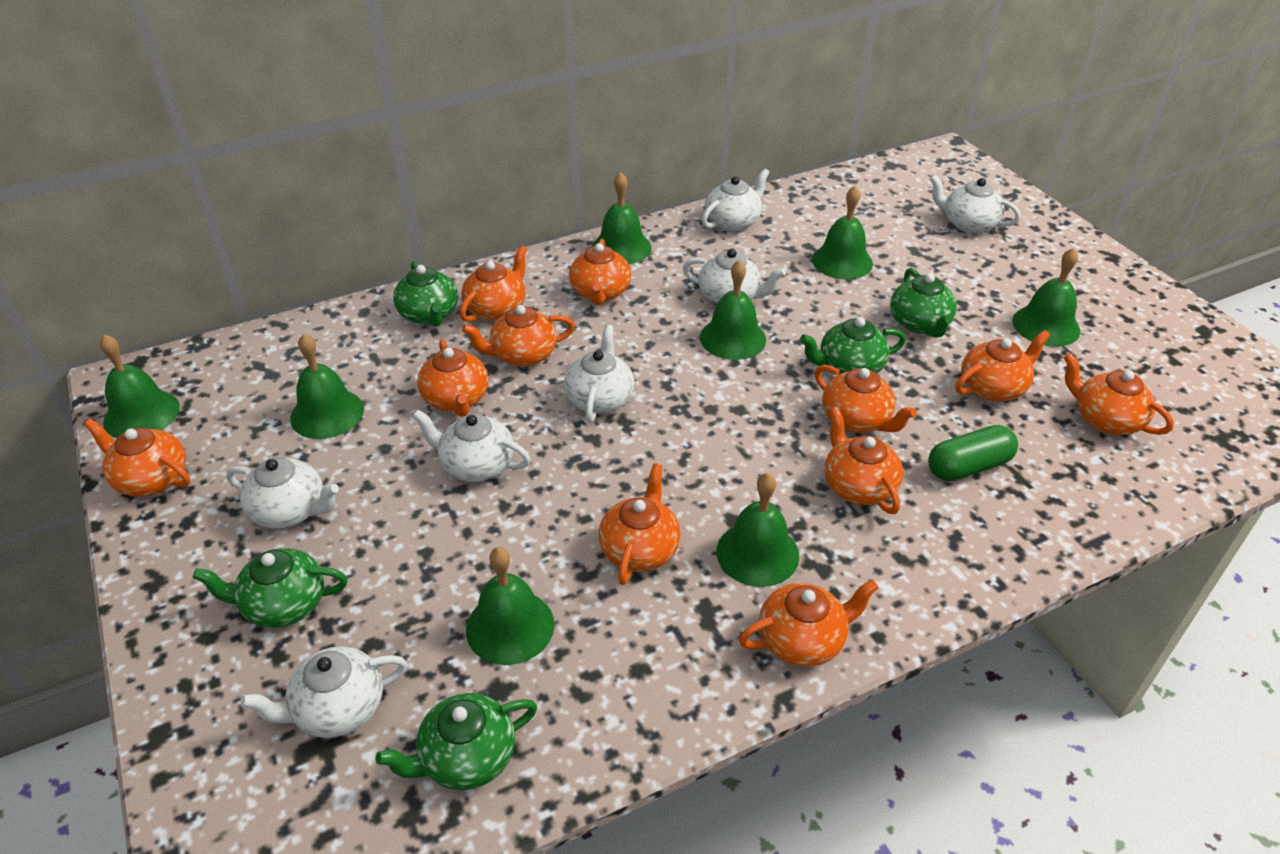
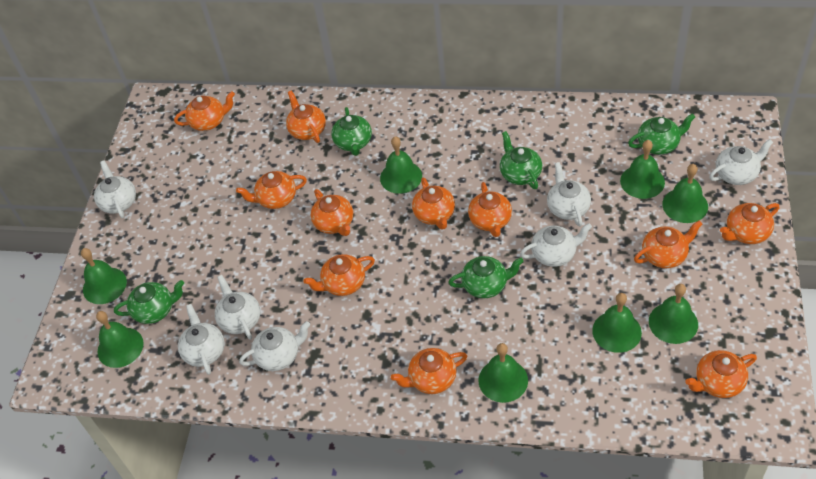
green capsule: 1 -> 0

